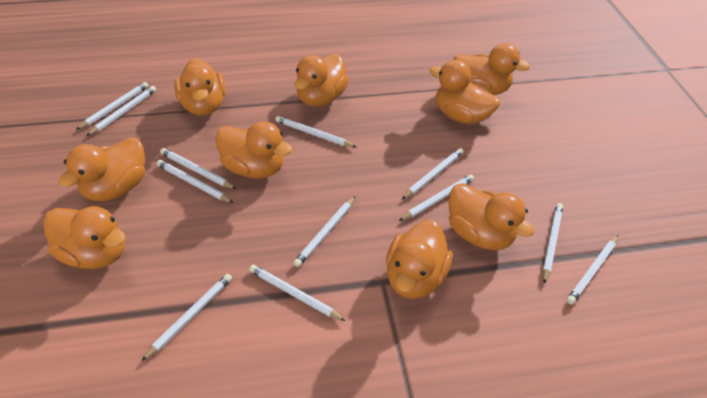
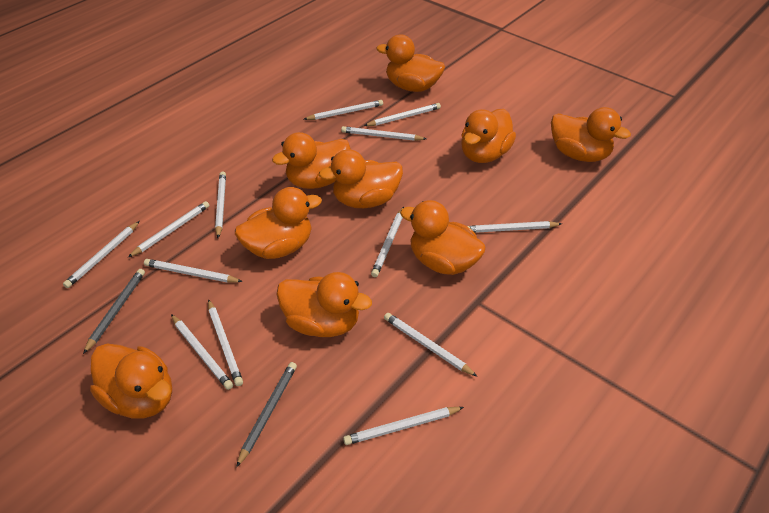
grey pencil: 0 -> 2
white pencil: 12 -> 13

